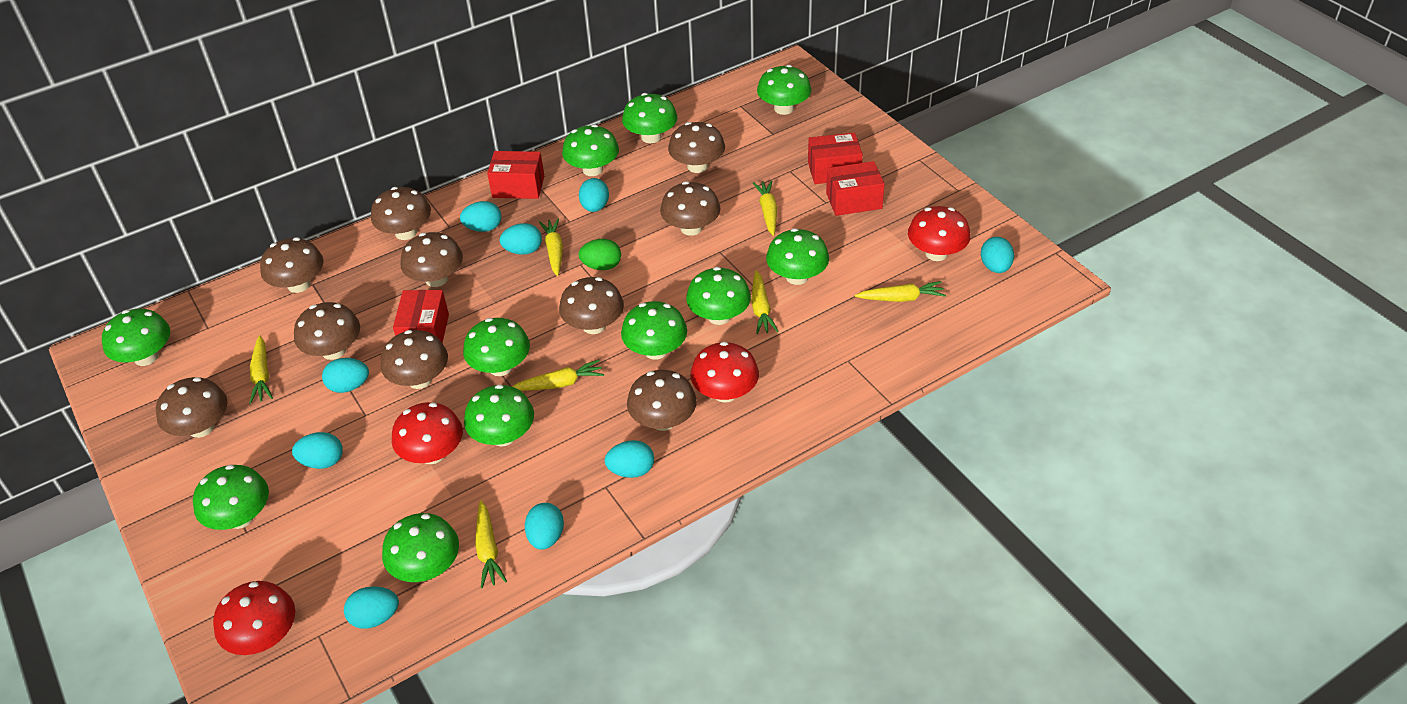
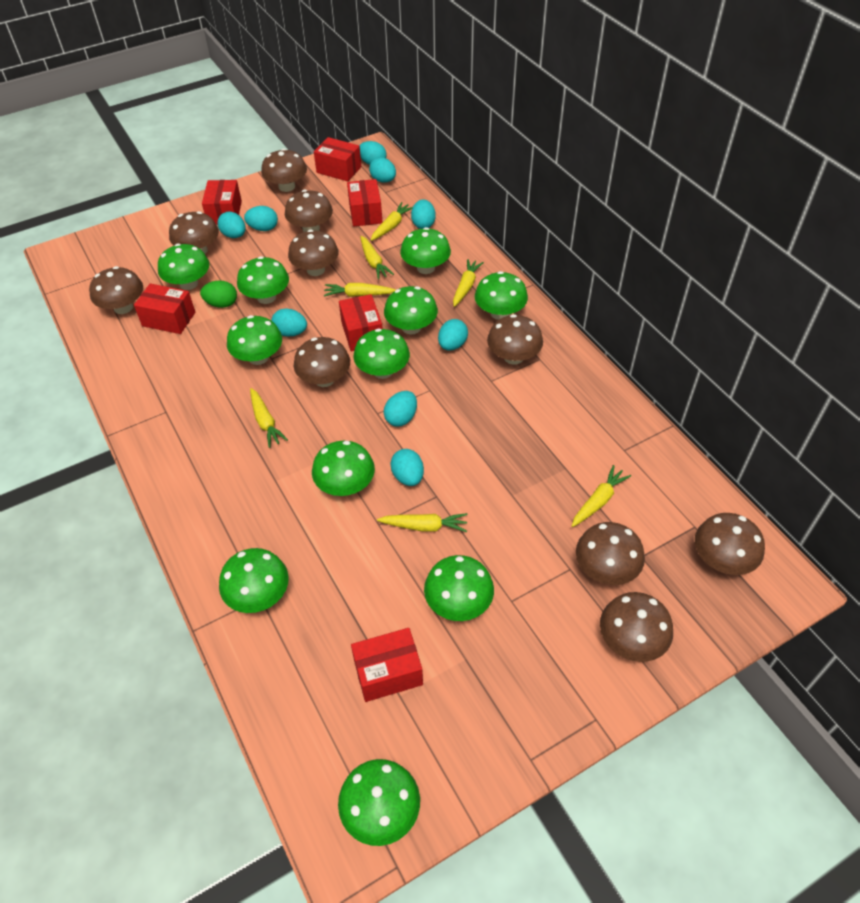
red box: 4 -> 6
red mushroom: 4 -> 0

